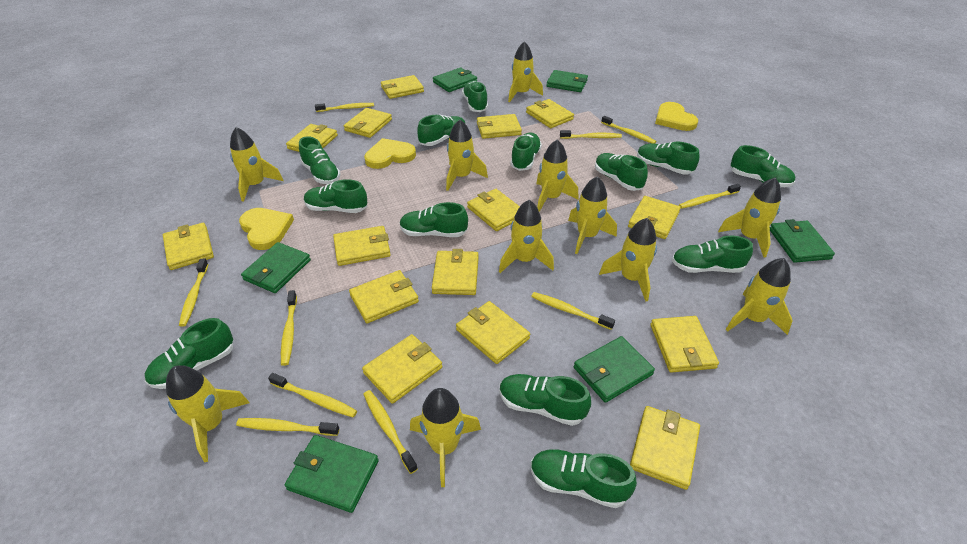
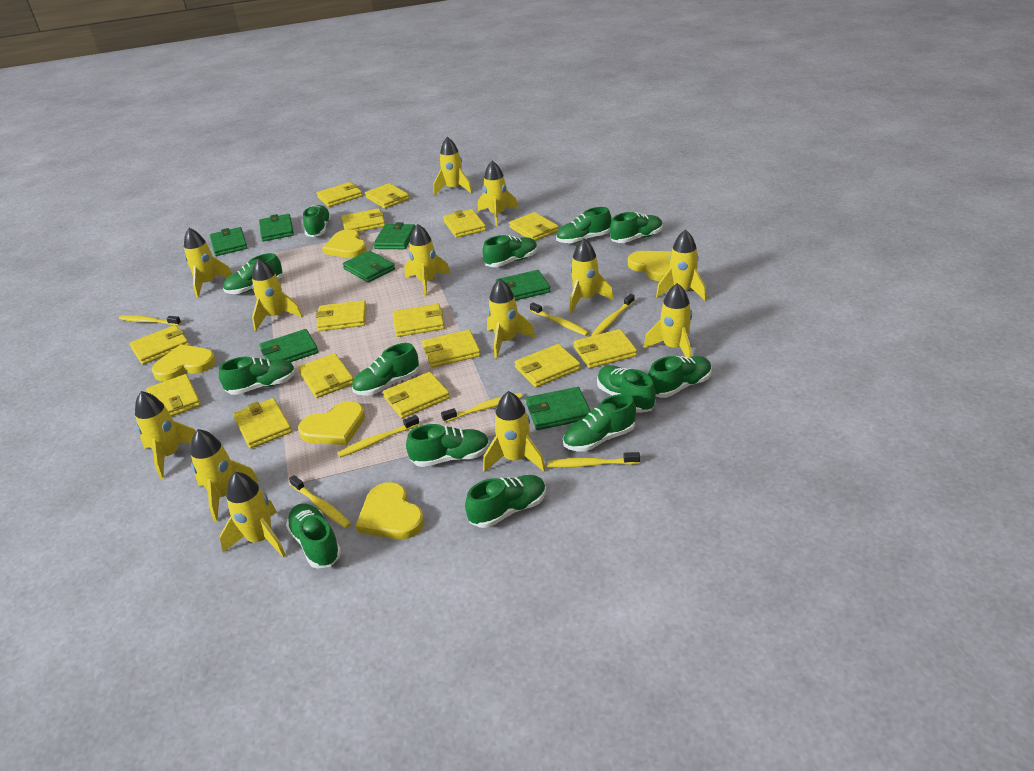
green wallet: 6 -> 7
yellow heart: 3 -> 5
yellow rocket: 11 -> 13
yellow toothbrush: 10 -> 7

